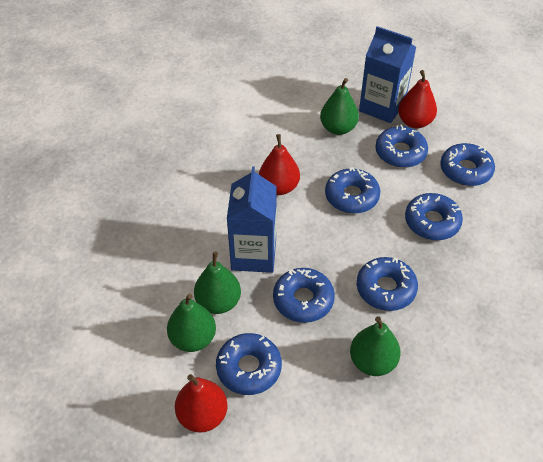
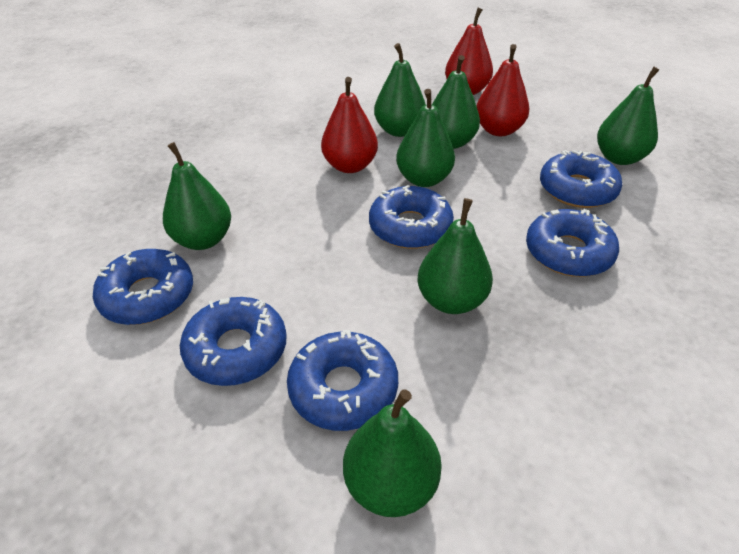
blue carton: 2 -> 0
blue donut: 7 -> 6
green pear: 4 -> 7

